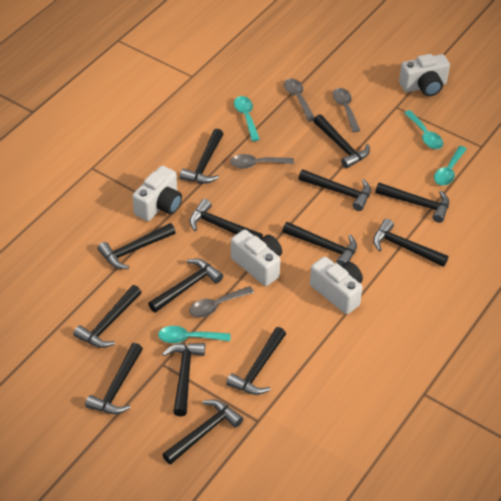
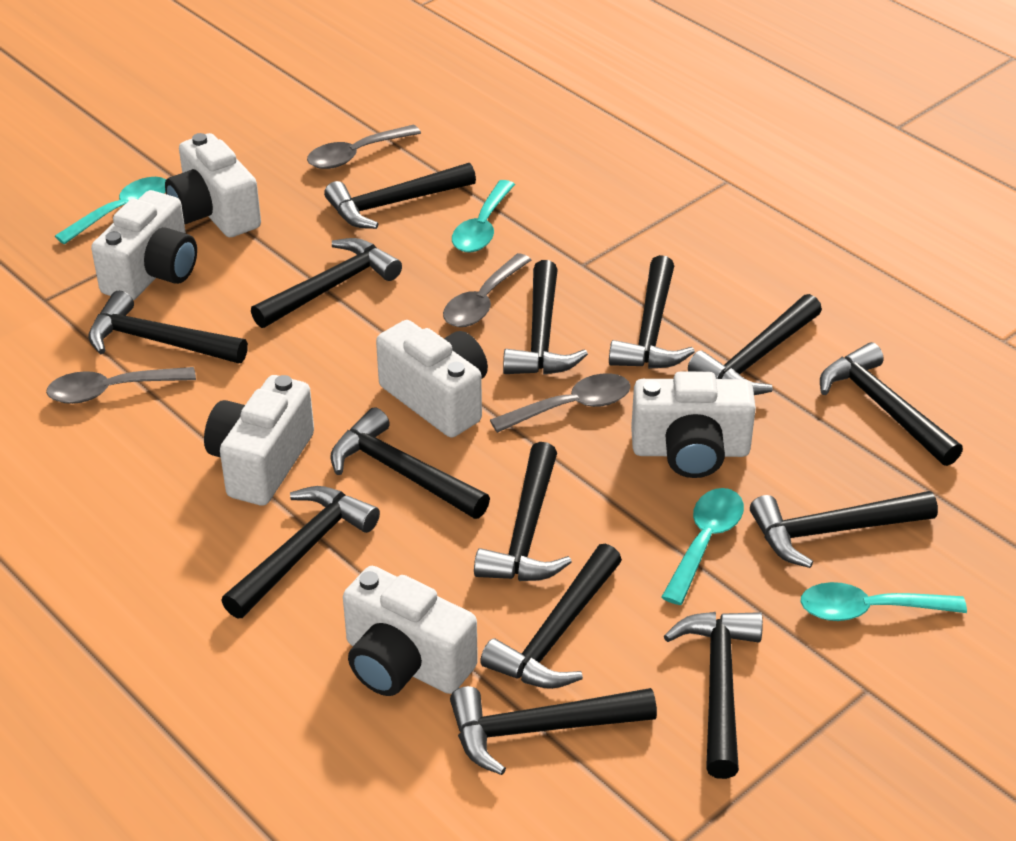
white camera: 4 -> 6

